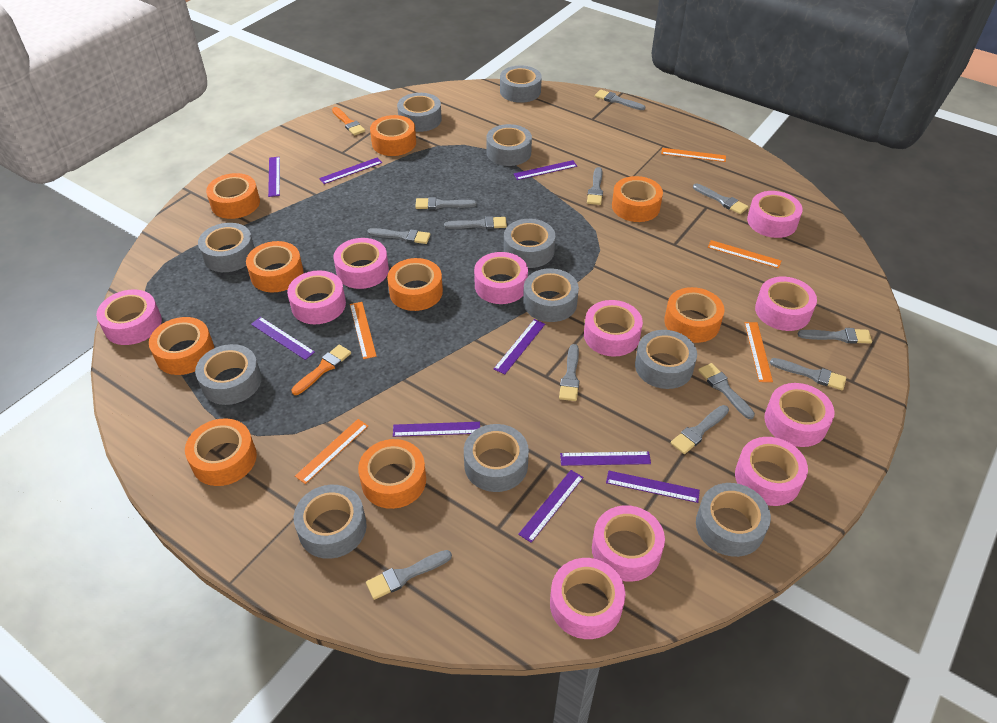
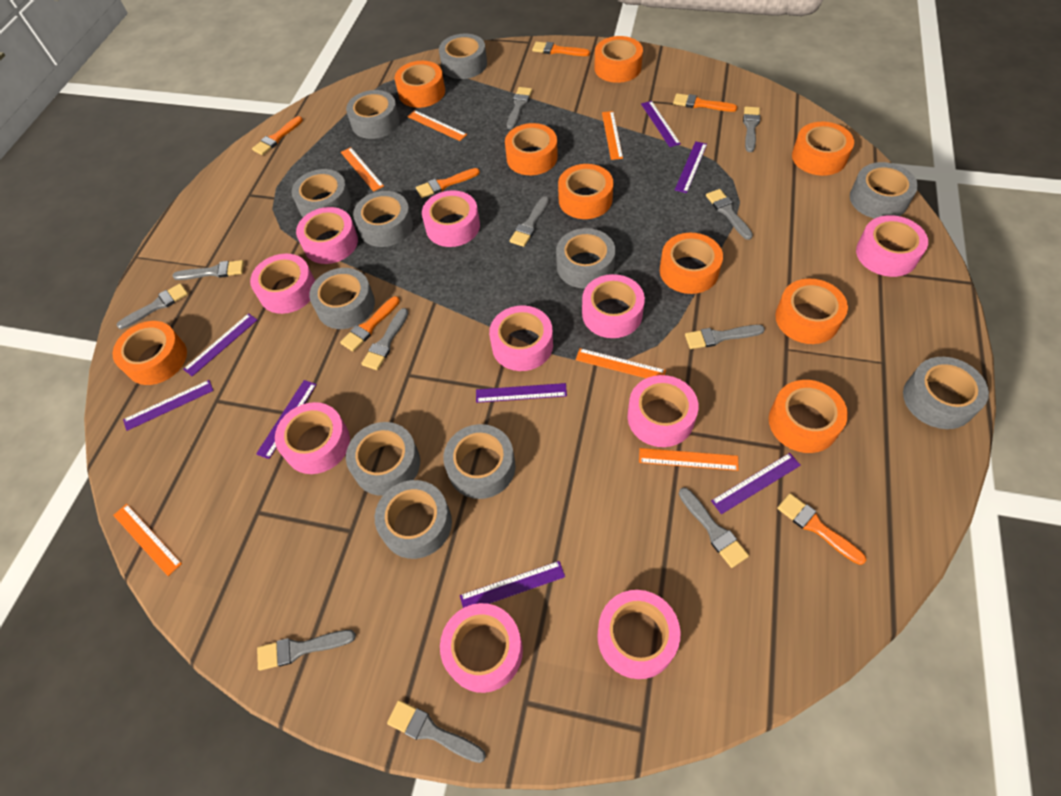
grey brush: 12 -> 11
orange brush: 2 -> 6
orange ruler: 5 -> 6
pink tape: 11 -> 10
purple ruler: 9 -> 8

